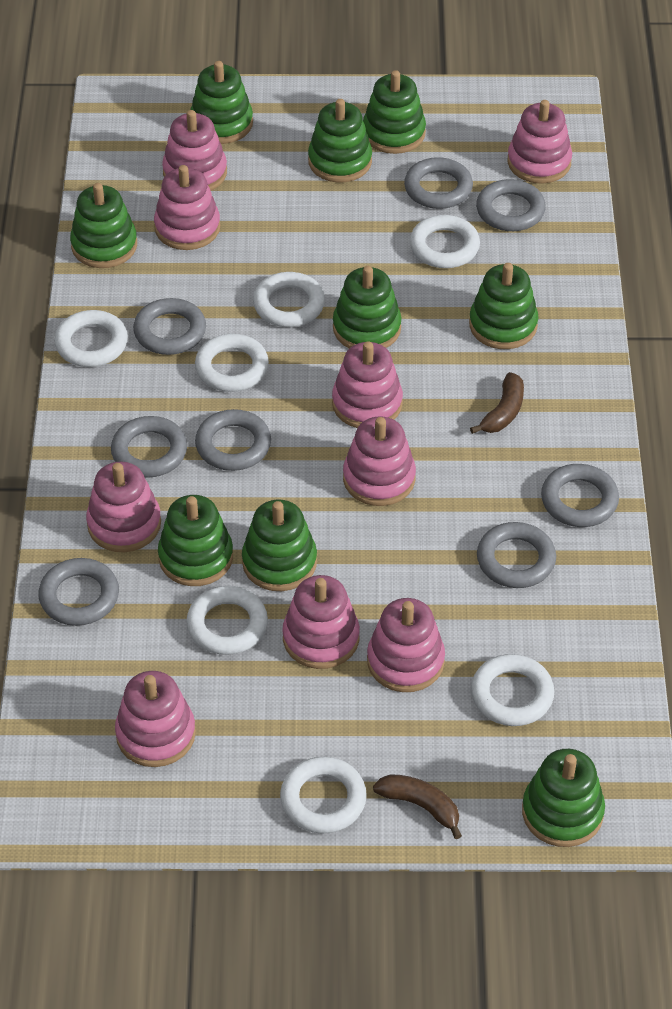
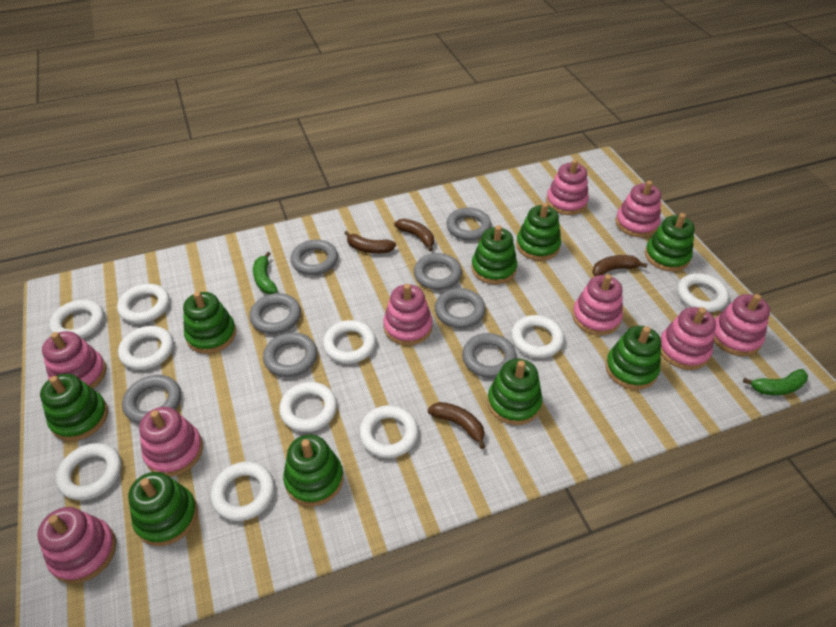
brown banana: 2 -> 4
green banana: 0 -> 2
white ring: 7 -> 10

